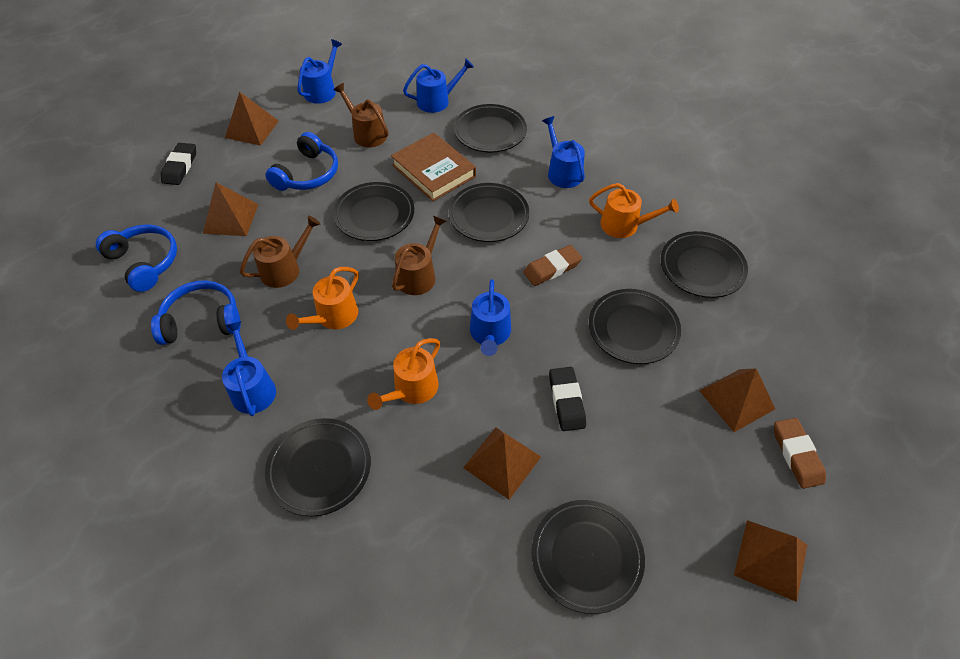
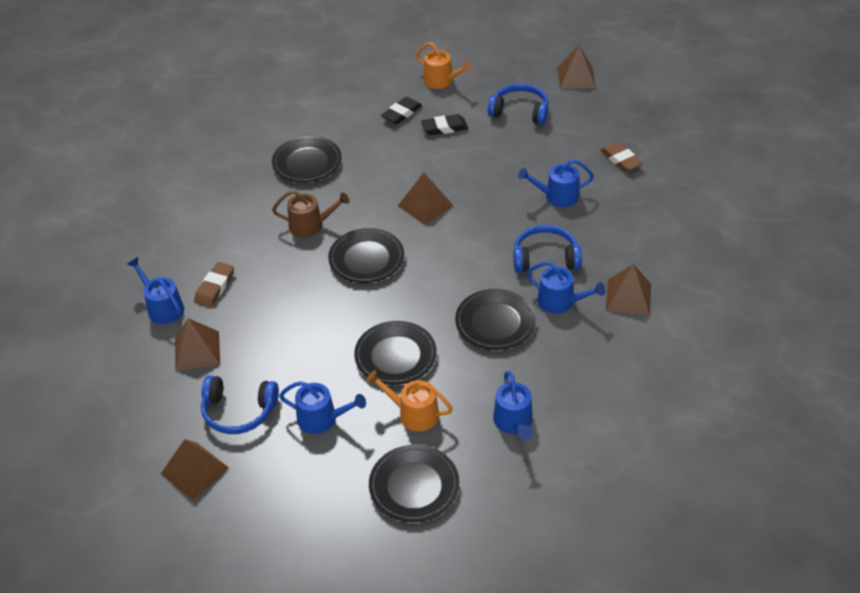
black plate: 7 -> 5
brown book: 1 -> 0
brown watering can: 3 -> 1
orange watering can: 3 -> 2

